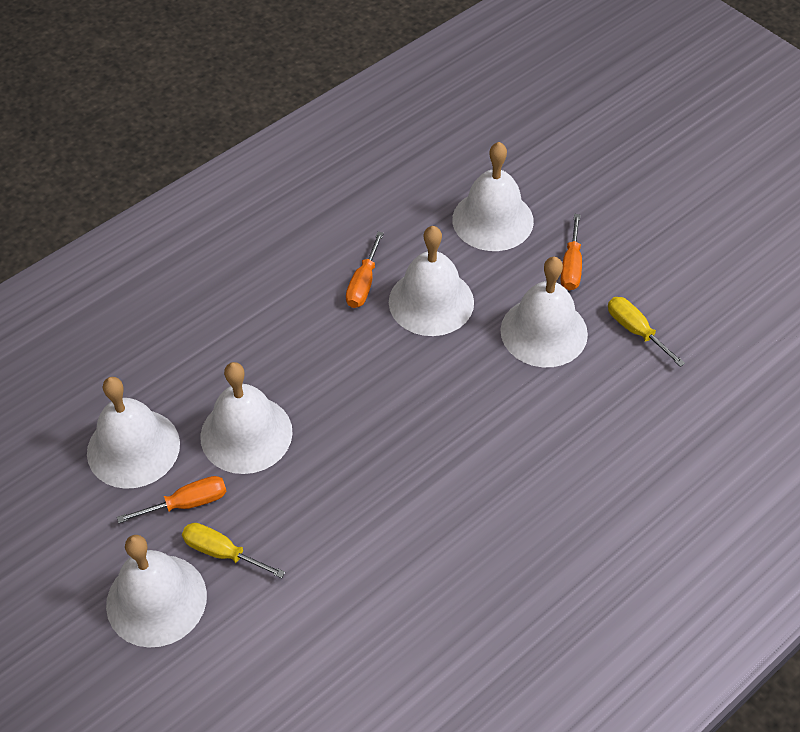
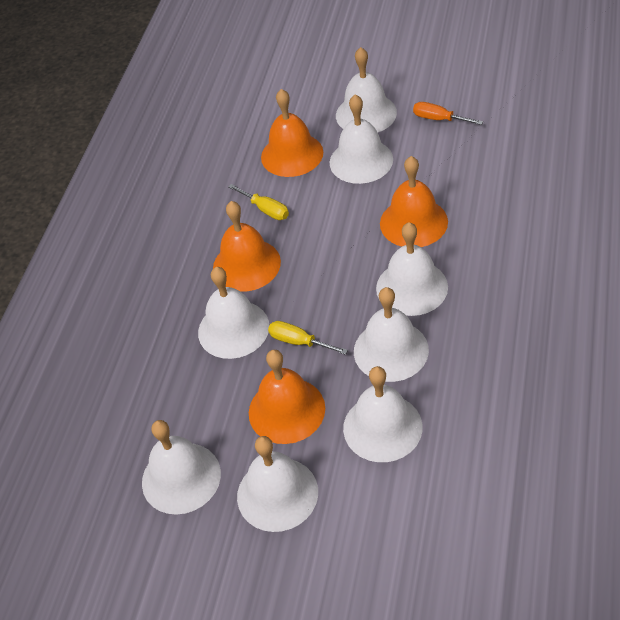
orange bell: 0 -> 4
orange screwdriver: 3 -> 1
white bell: 6 -> 8

